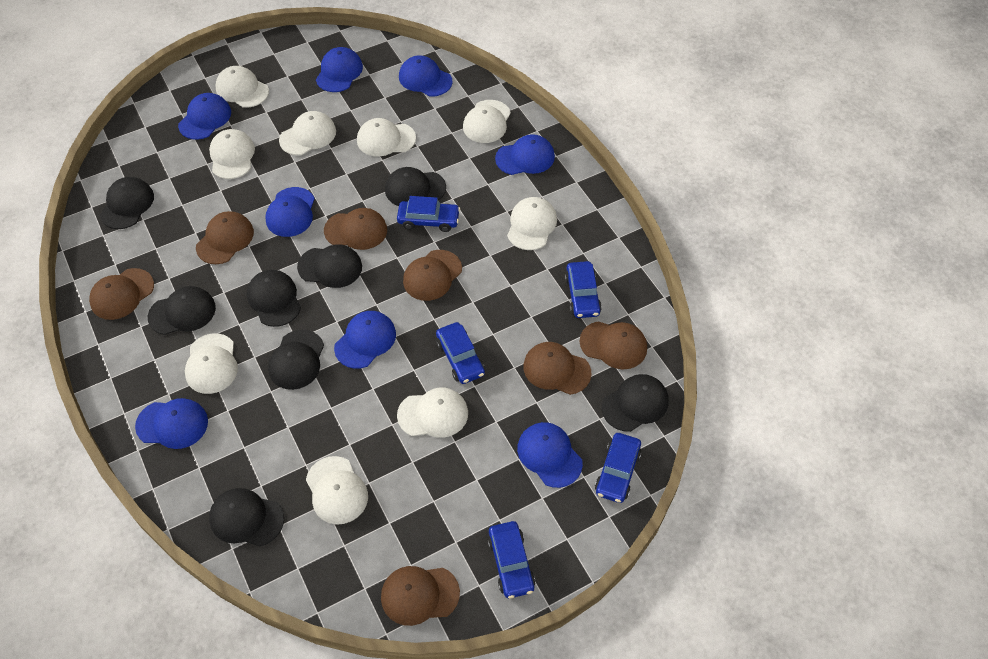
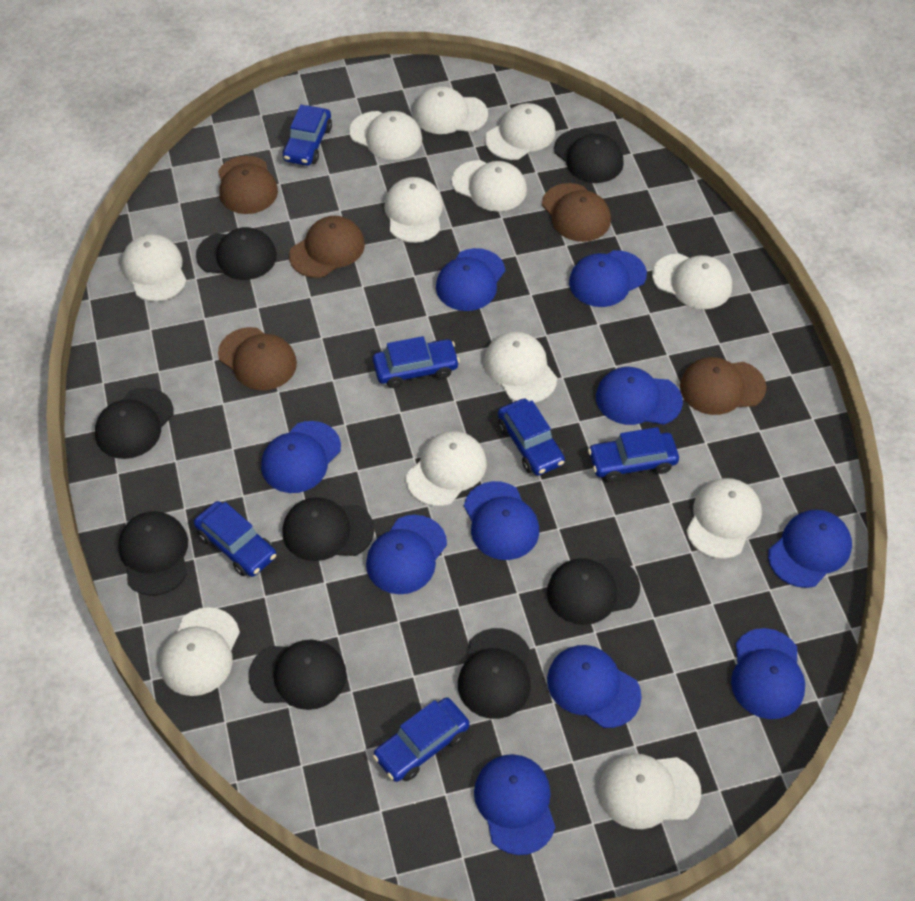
blue cap: 8 -> 10
blue car: 5 -> 6
brown cap: 7 -> 5
white cap: 9 -> 12

